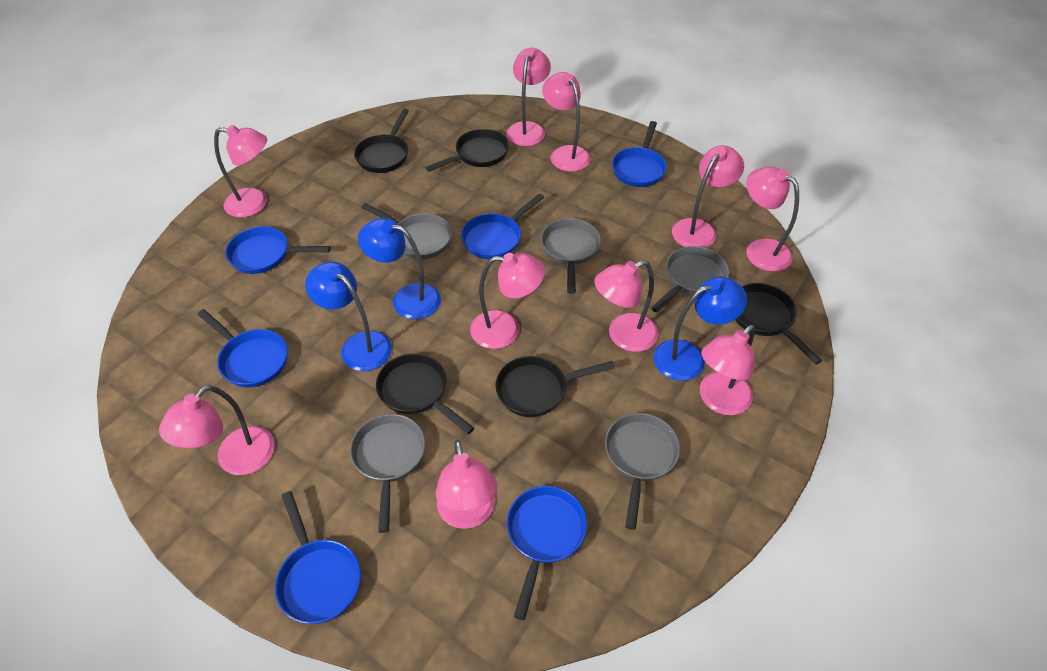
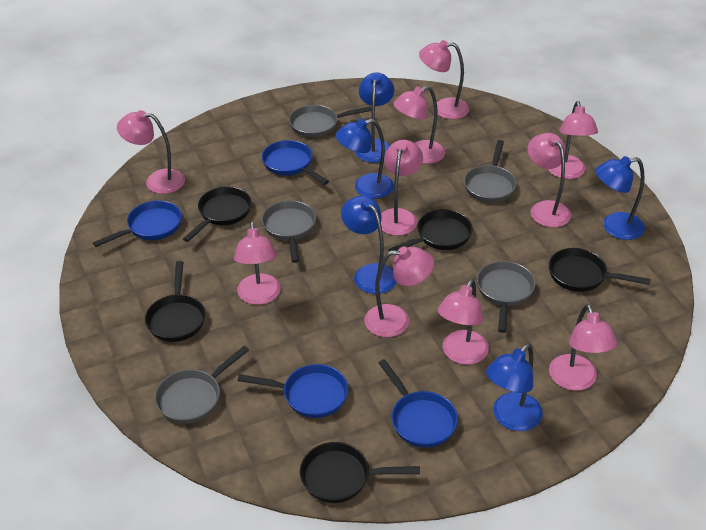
blue lamp: 3 -> 5
blue pan: 6 -> 4

